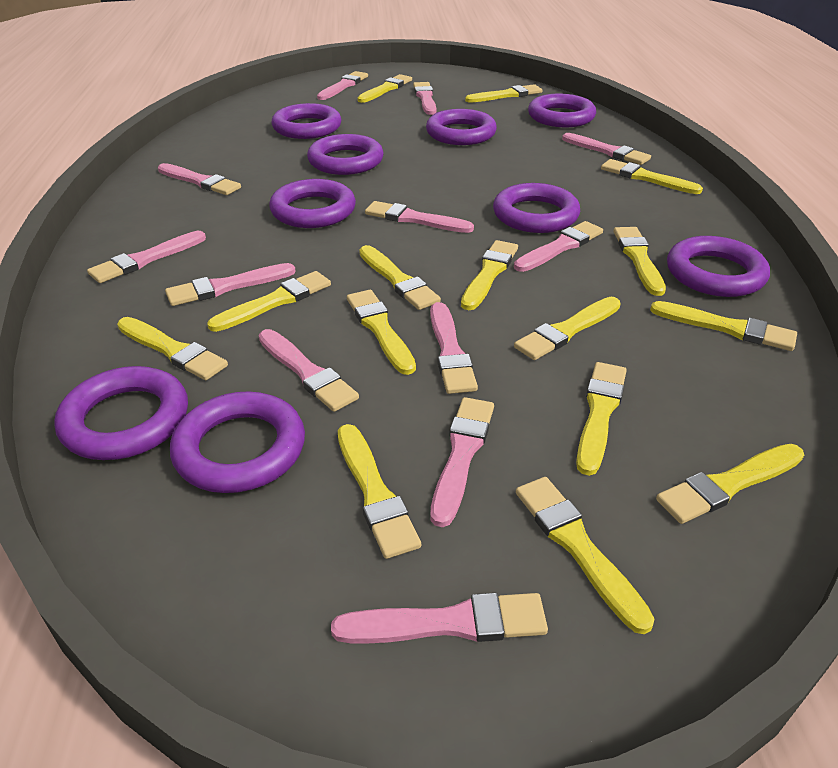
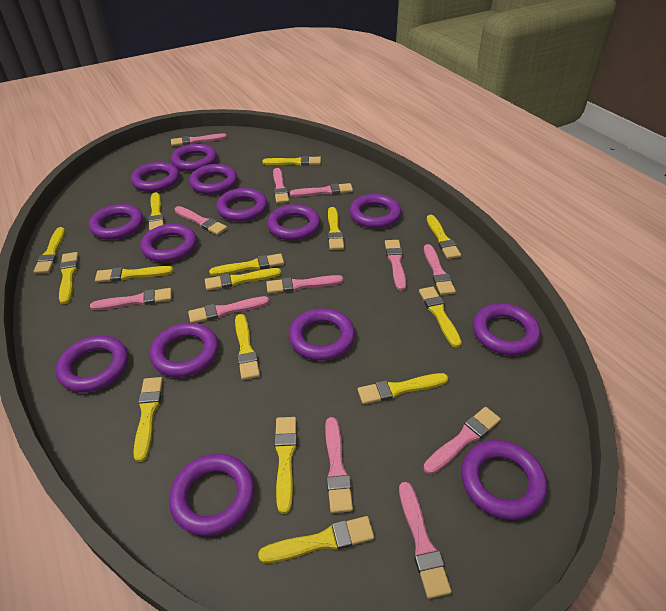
purple ring: 9 -> 14

